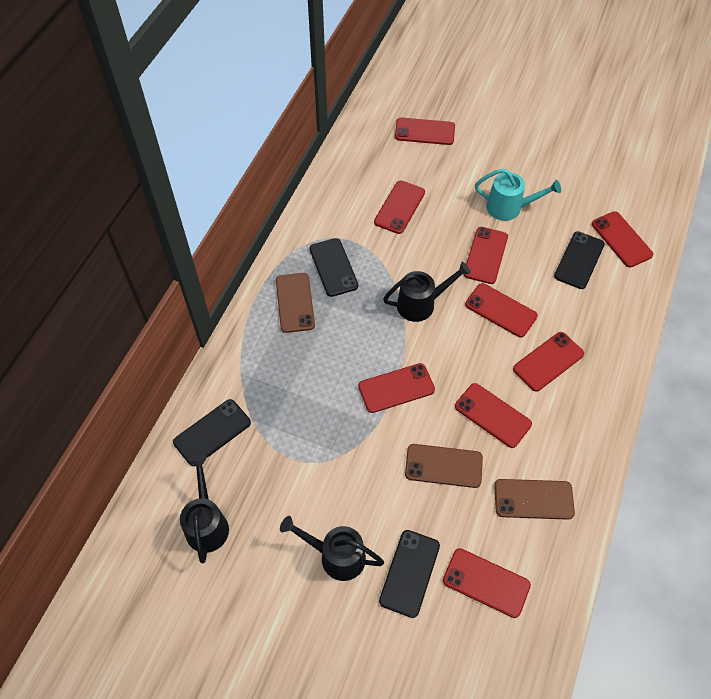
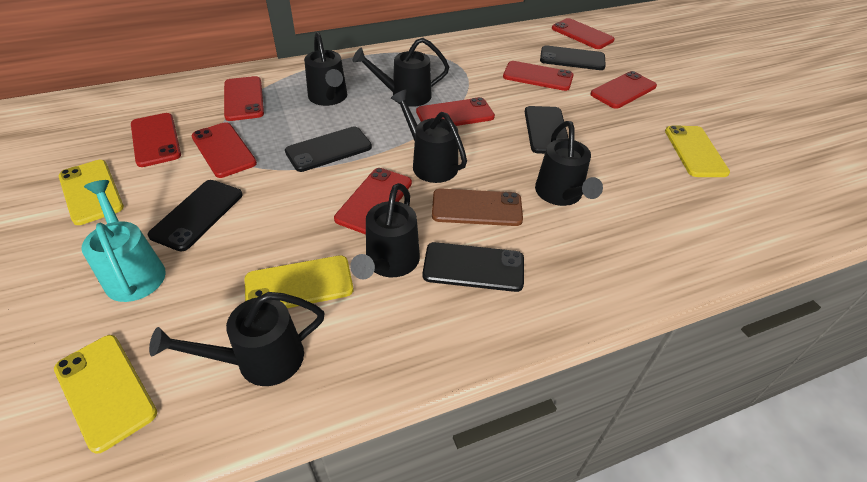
black phone: 4 -> 5
black watering can: 3 -> 6
brown phone: 3 -> 1
red phone: 9 -> 8
yellow phone: 0 -> 4

